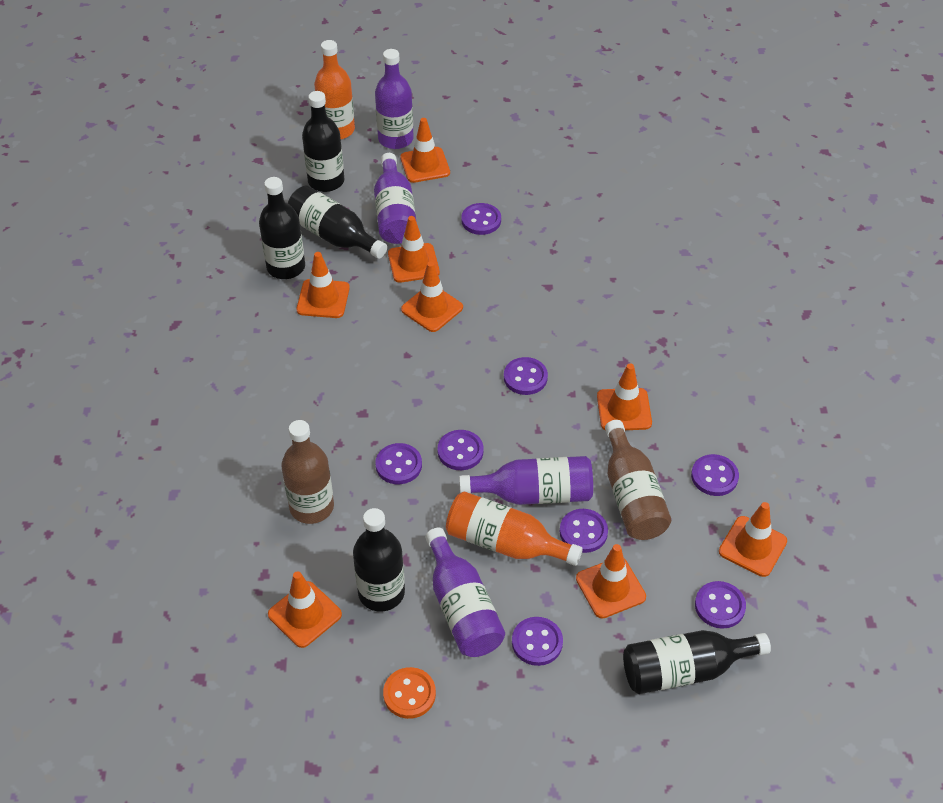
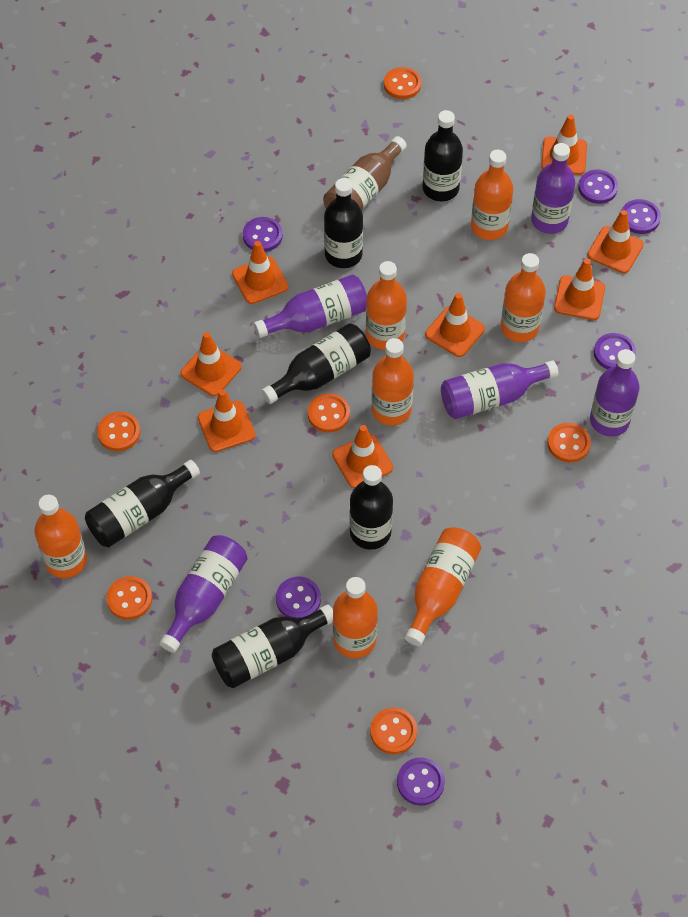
black bottle: 5 -> 6
brown bottle: 2 -> 1
orange bottle: 2 -> 7
orange button: 1 -> 6
purple bottle: 4 -> 5
purple button: 8 -> 6

